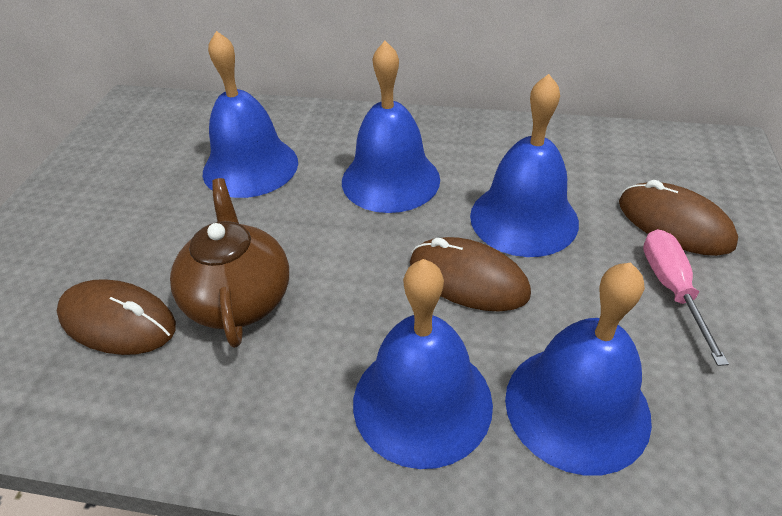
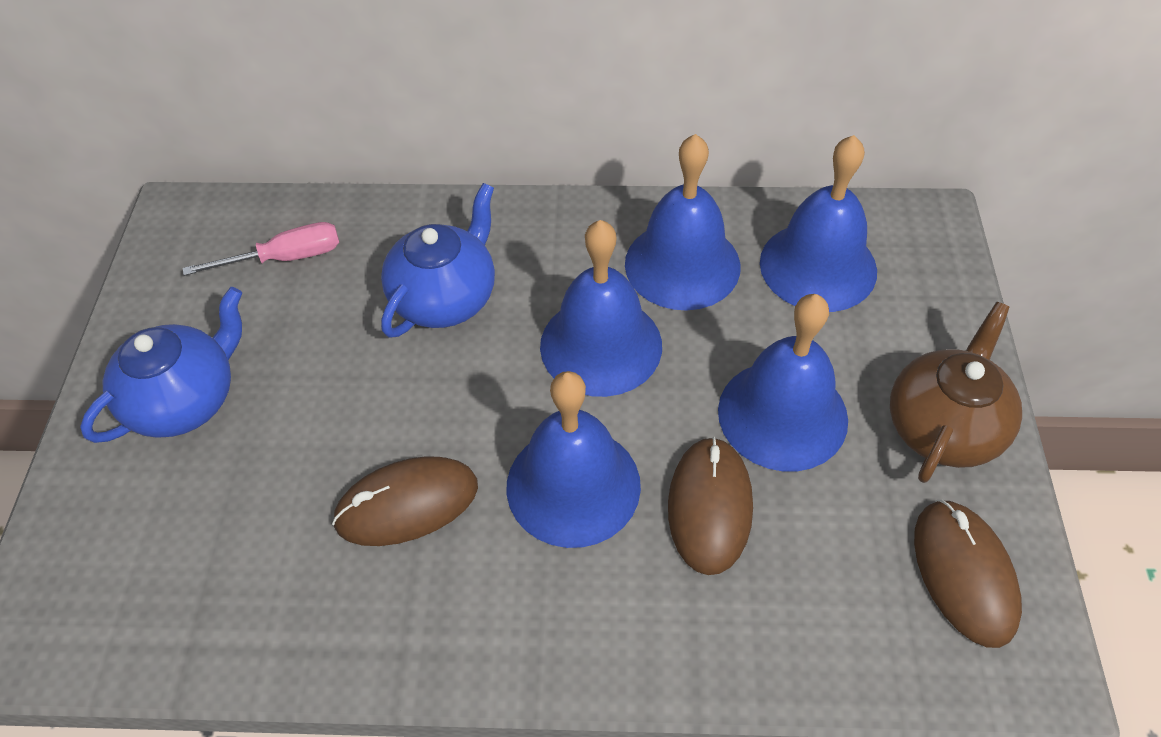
blue teapot: 0 -> 2

